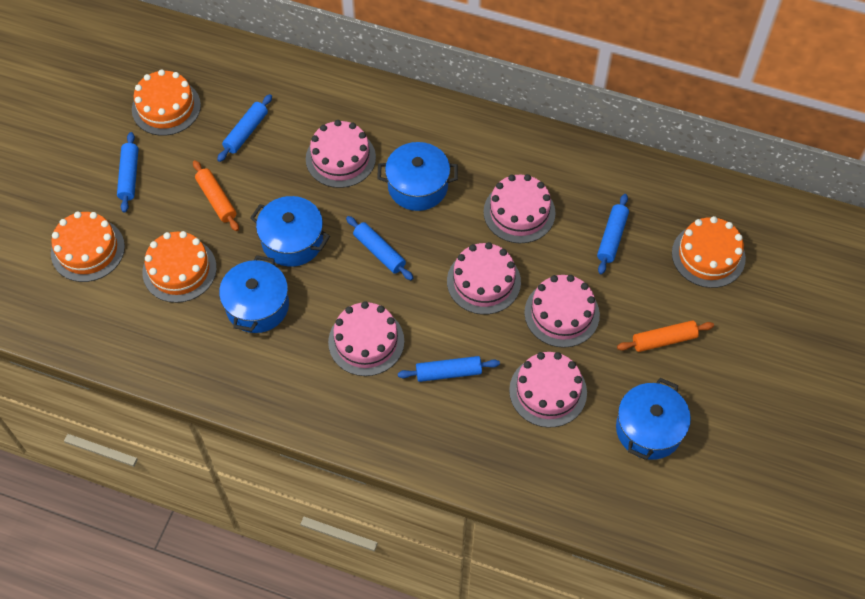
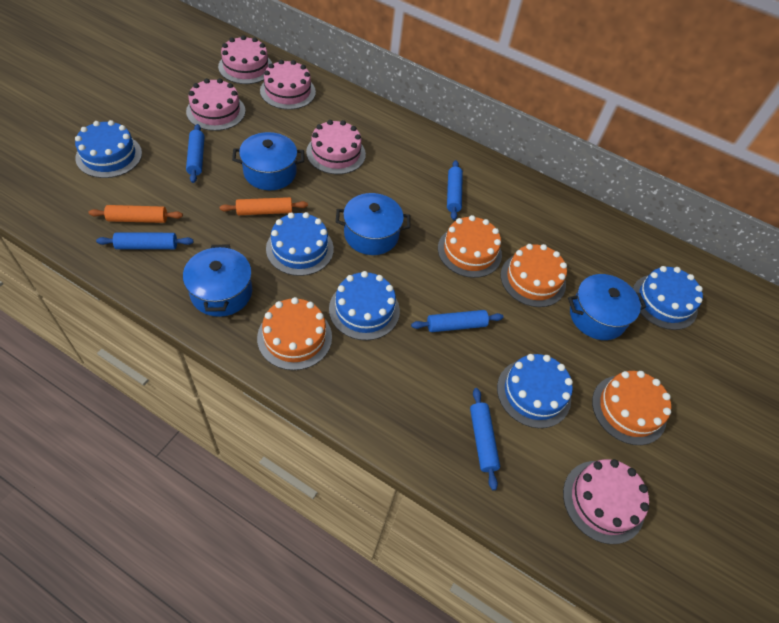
blue cake: 0 -> 5
pink cake: 6 -> 5

